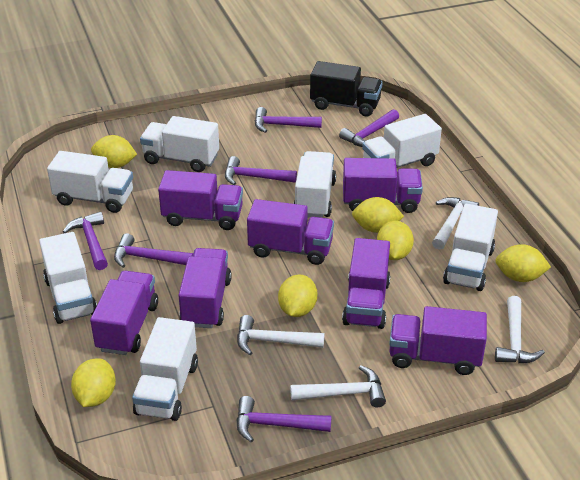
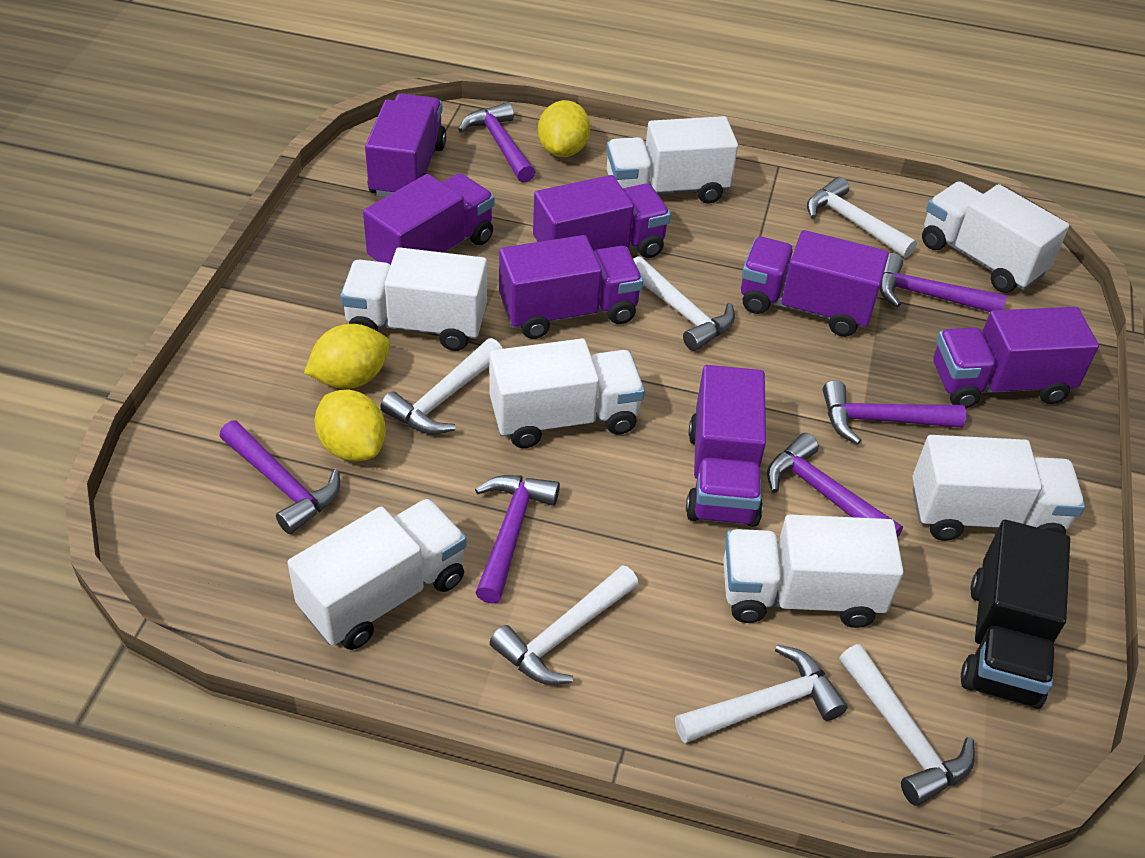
white hammer: 4 -> 6
yellow lemon: 6 -> 3

